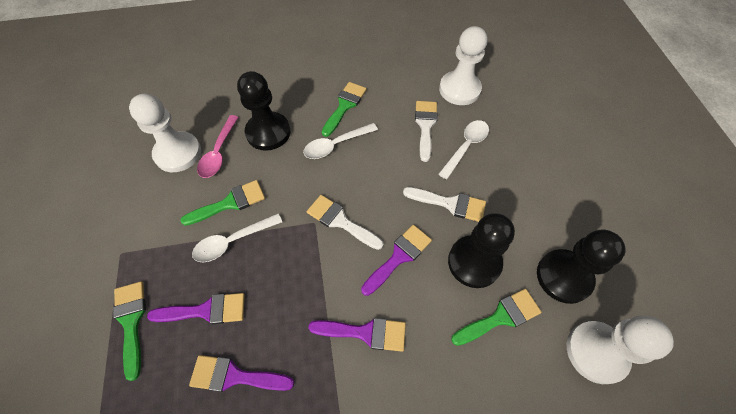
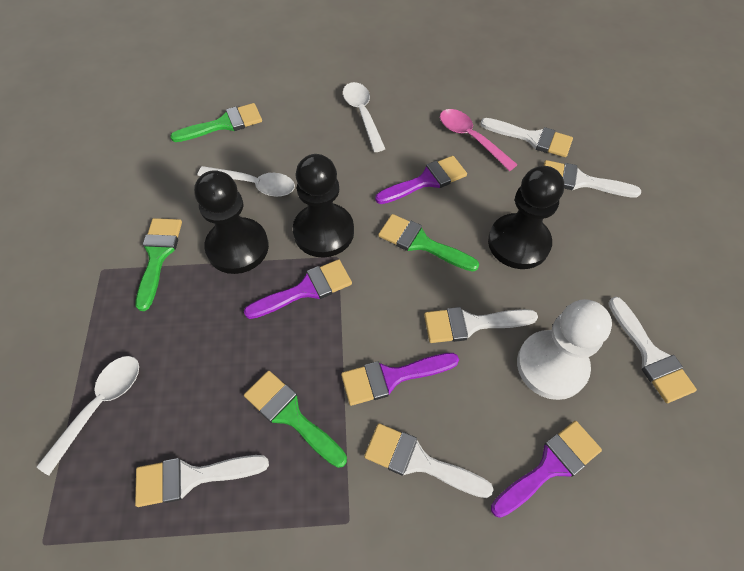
white brush: 3 -> 6
white pawn: 3 -> 1

